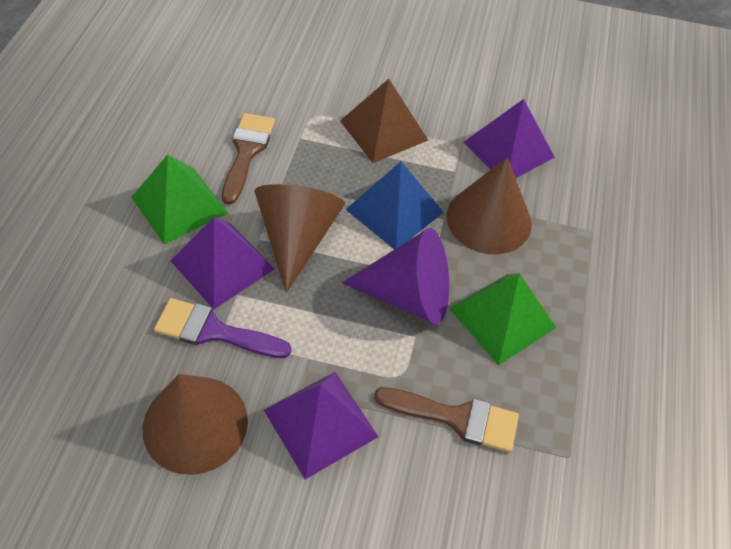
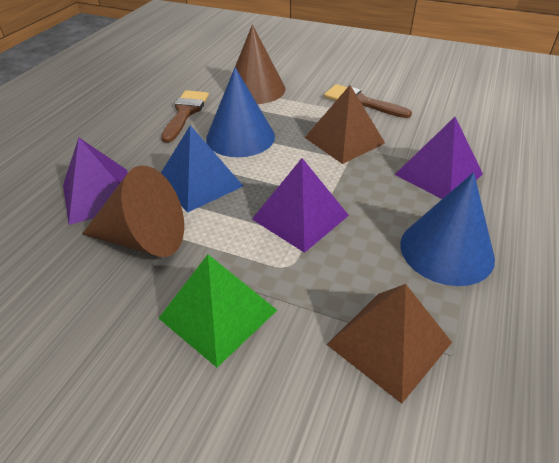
blue cone: 0 -> 2
brown cone: 3 -> 2
brown pyramid: 1 -> 2
green pyramid: 2 -> 1
purple brush: 1 -> 0
purple cone: 1 -> 0

